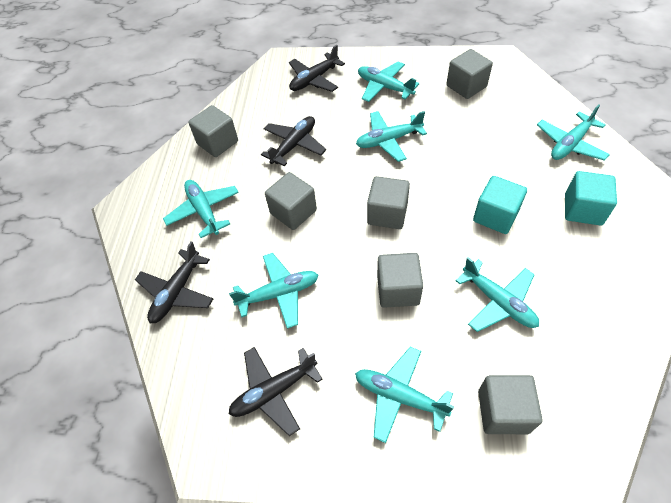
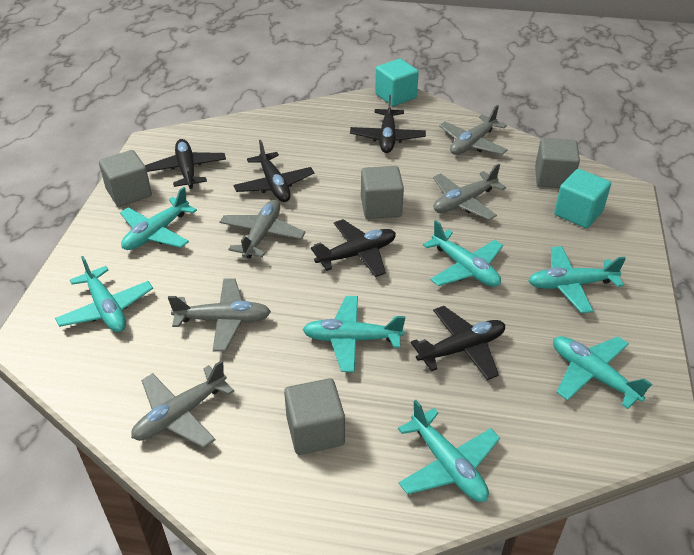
black plane: 4 -> 5
grey cube: 6 -> 4
grey plane: 0 -> 5

